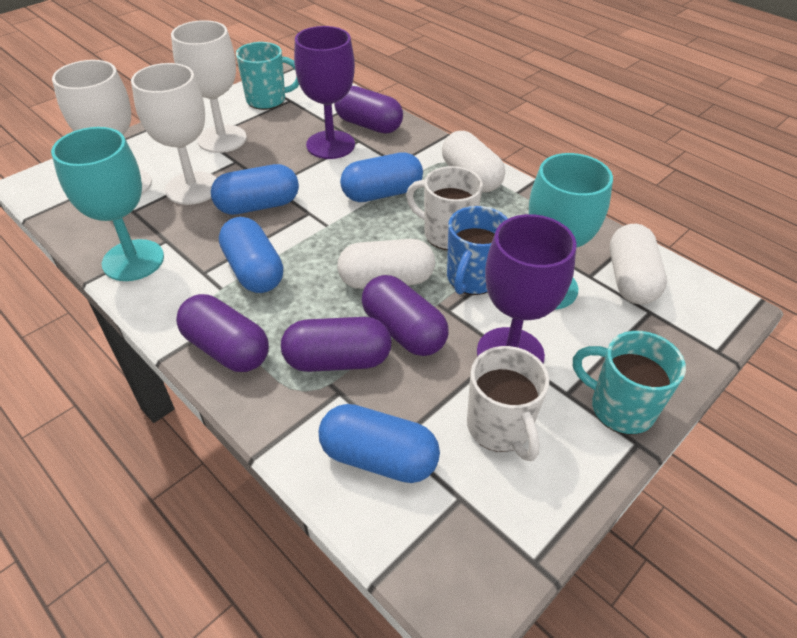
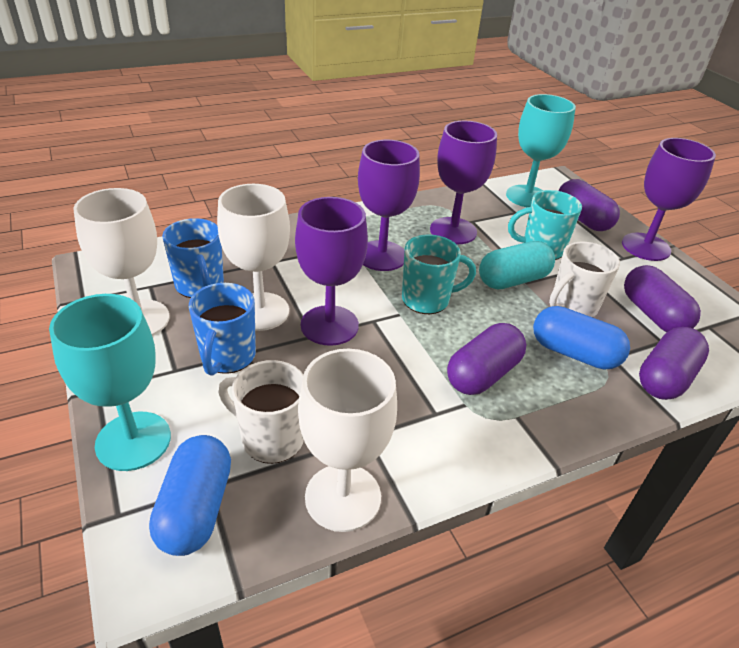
blue capsule: 4 -> 2
blue mug: 1 -> 2
purple goblet: 2 -> 4
turquoise capsule: 0 -> 1
white capsule: 3 -> 0

